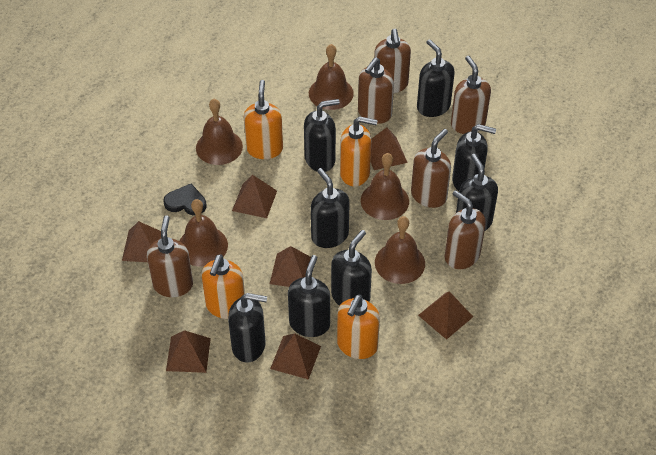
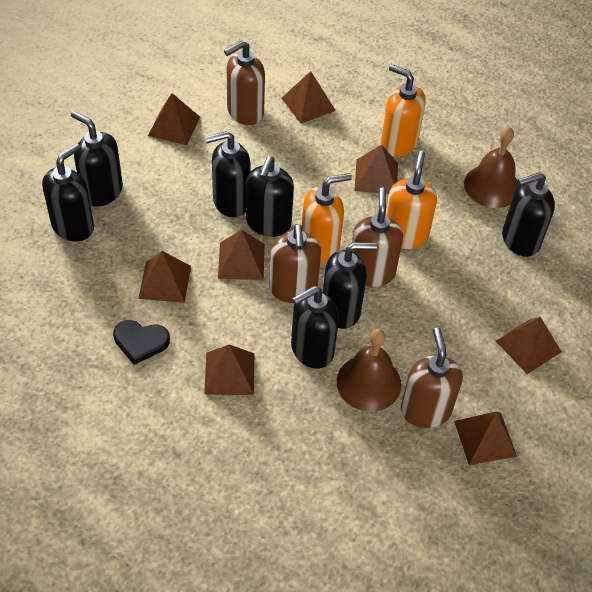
black soap dispenser: 8 -> 7
brown bell: 5 -> 2
brown pyramid: 7 -> 8
brown soap dispenser: 6 -> 4
orange soap dispenser: 4 -> 3

